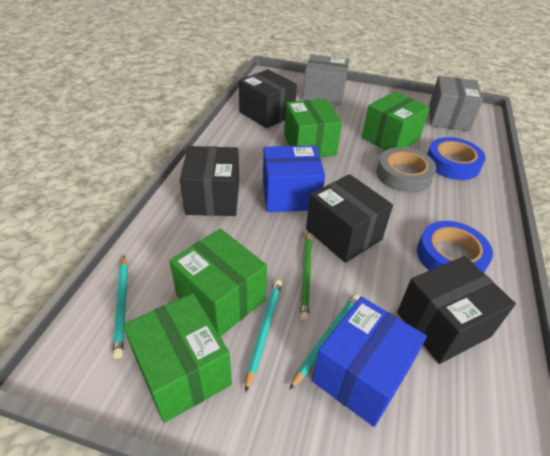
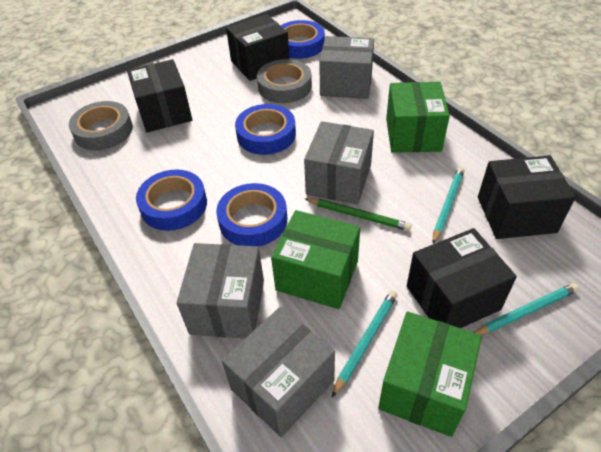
blue box: 2 -> 0
blue tape: 2 -> 4
green box: 4 -> 3
grey box: 2 -> 4
grey tape: 1 -> 2

